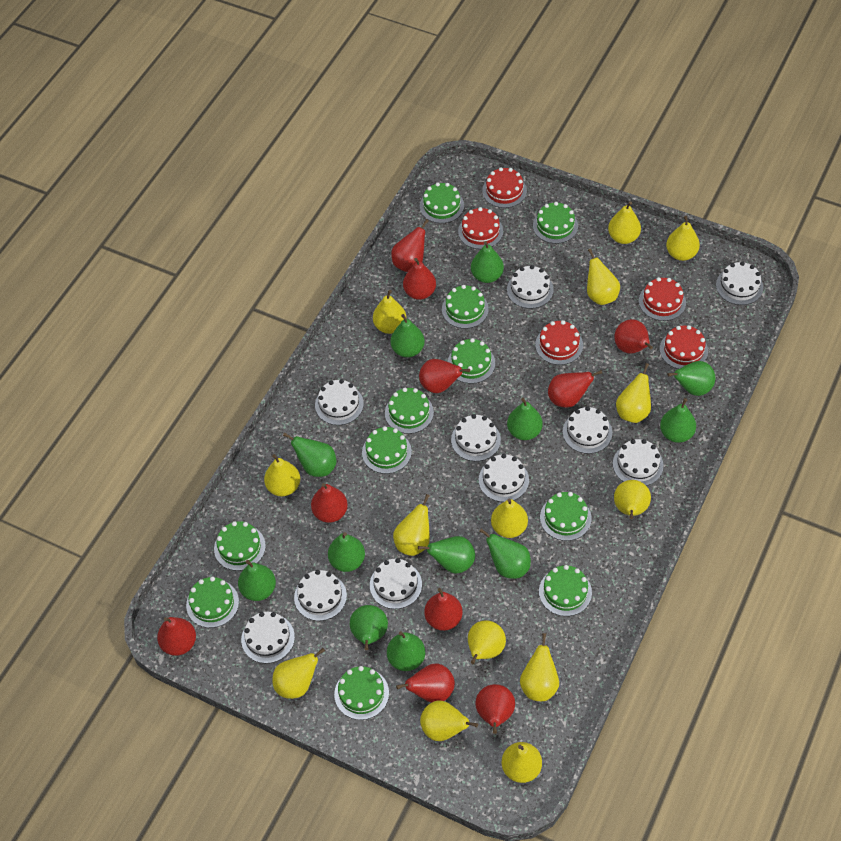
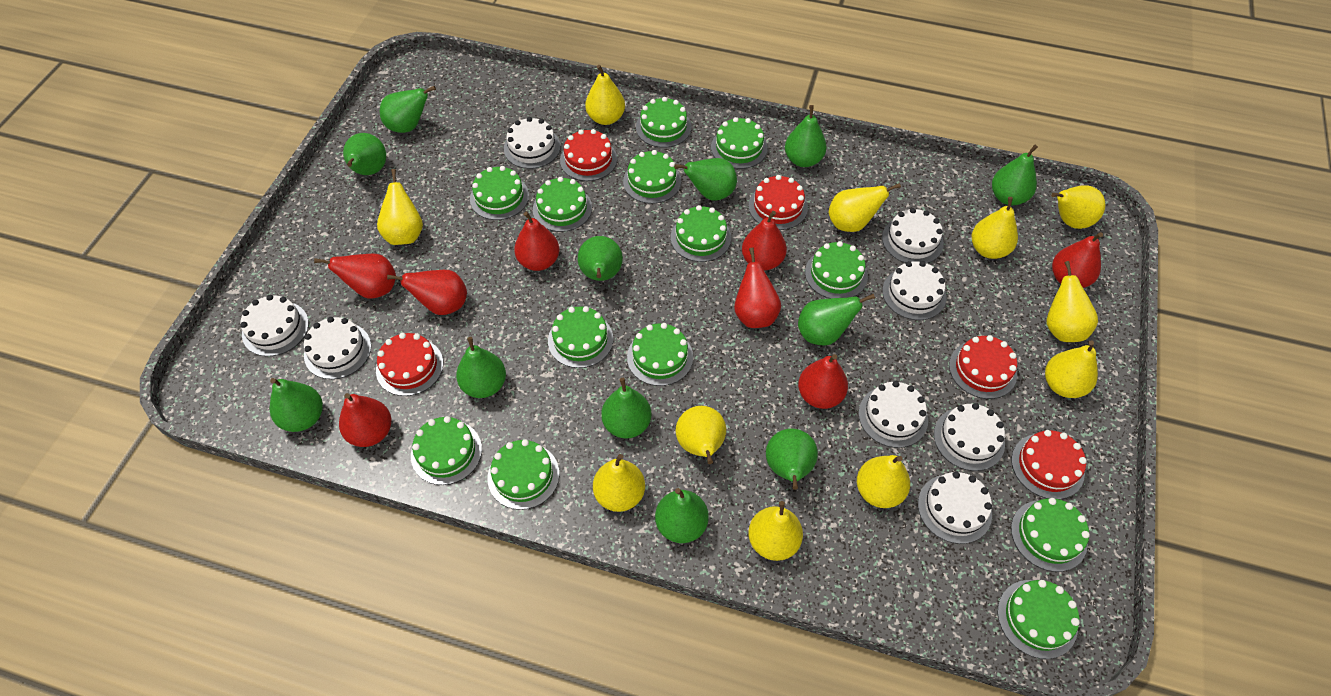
green cake: 11 -> 13
red pear: 10 -> 8
white cake: 10 -> 8
yellow pear: 14 -> 11

